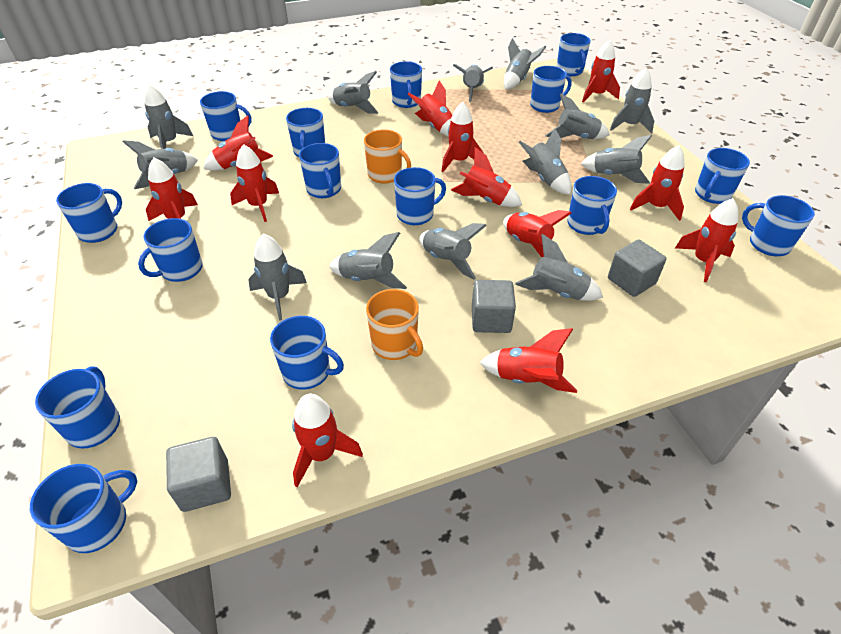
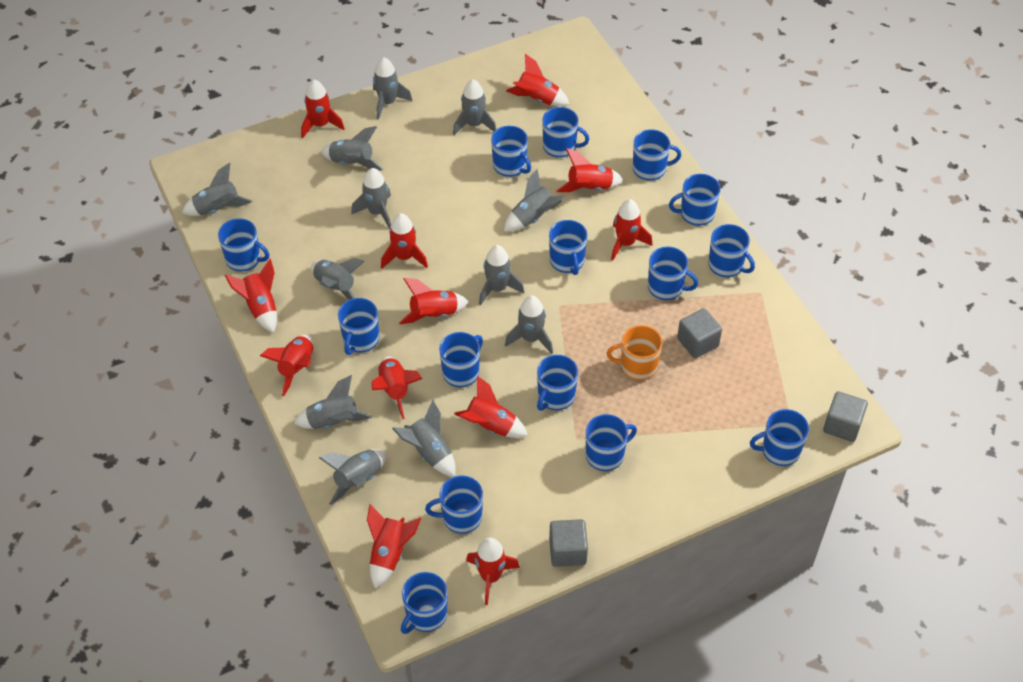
grey rocket: 13 -> 12
orange mug: 2 -> 1

